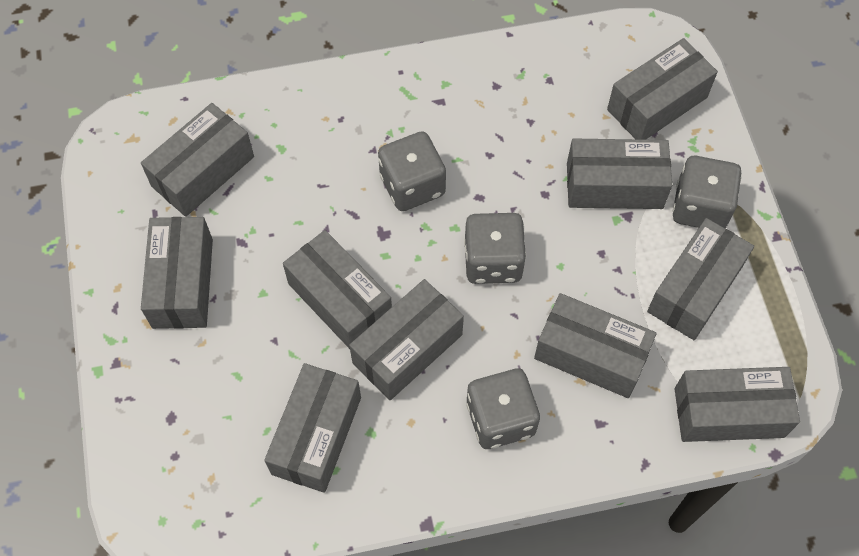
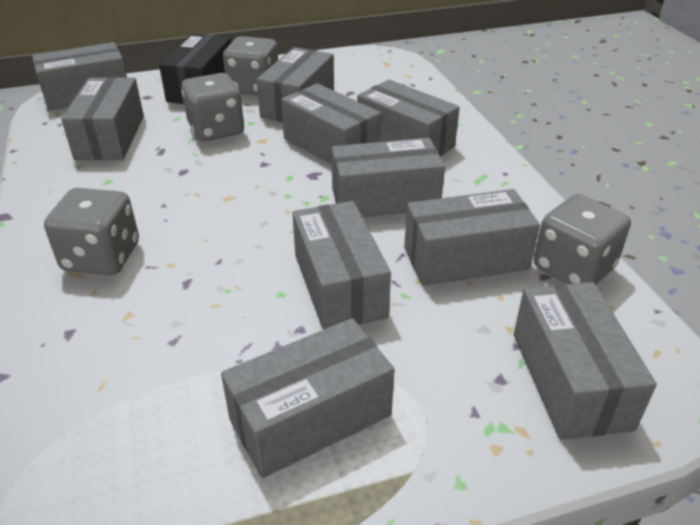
black box: 0 -> 1

